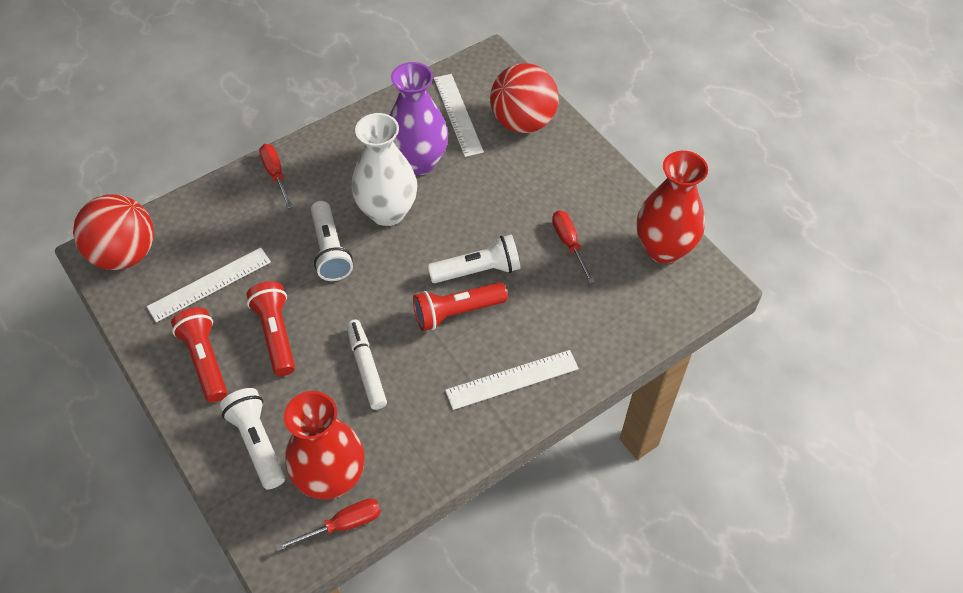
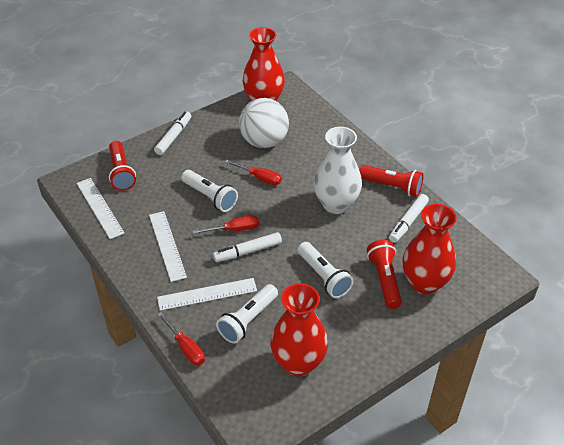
purple vase: 1 -> 0
red ball: 2 -> 0
red vase: 2 -> 3
white ball: 0 -> 1
white marker: 1 -> 3

